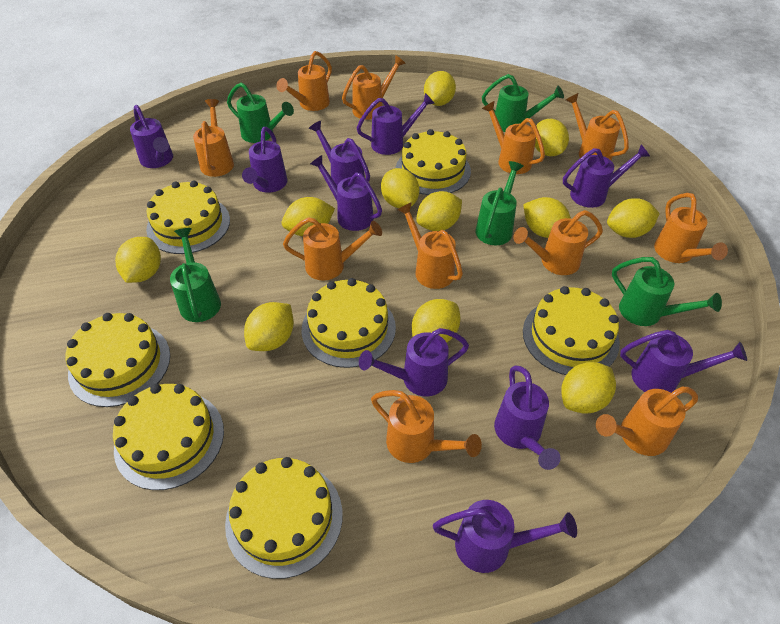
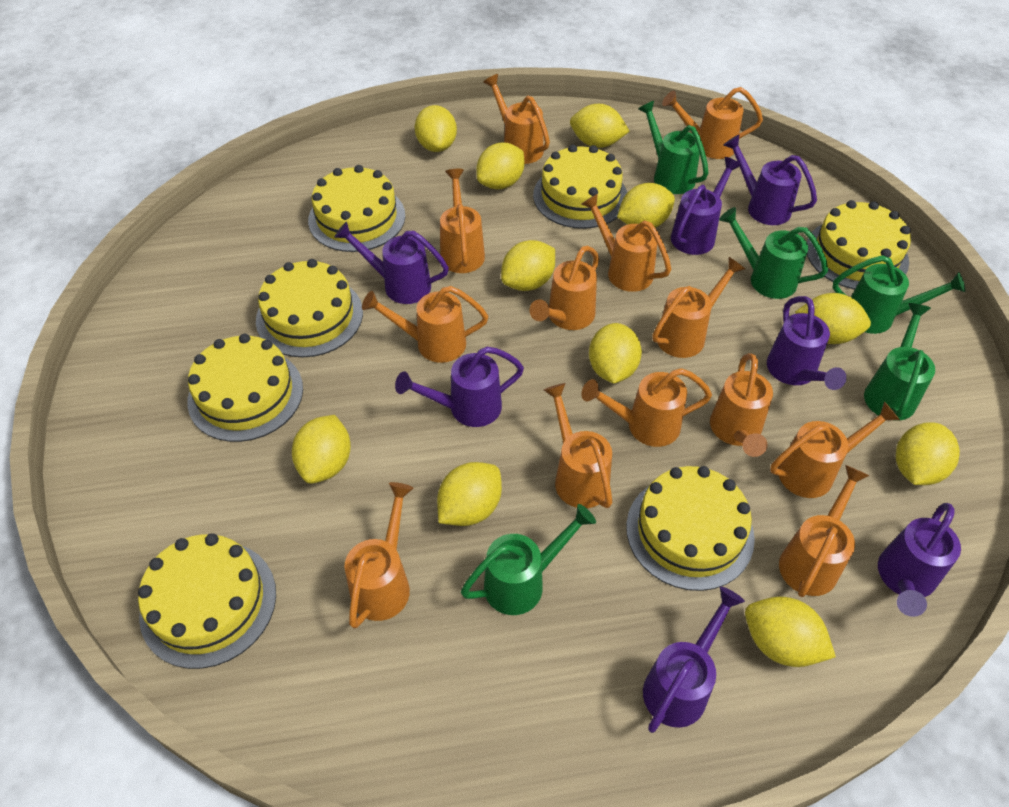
orange watering can: 11 -> 13
purple watering can: 10 -> 7

